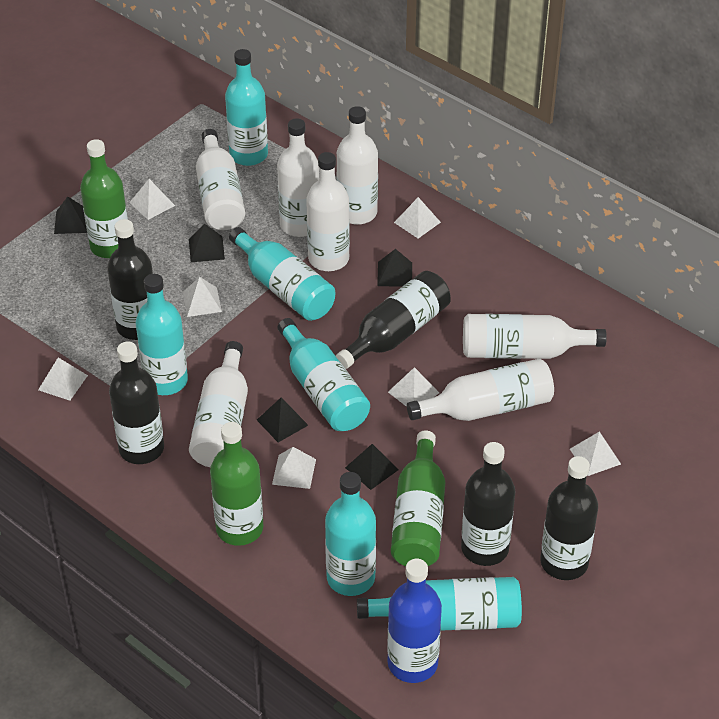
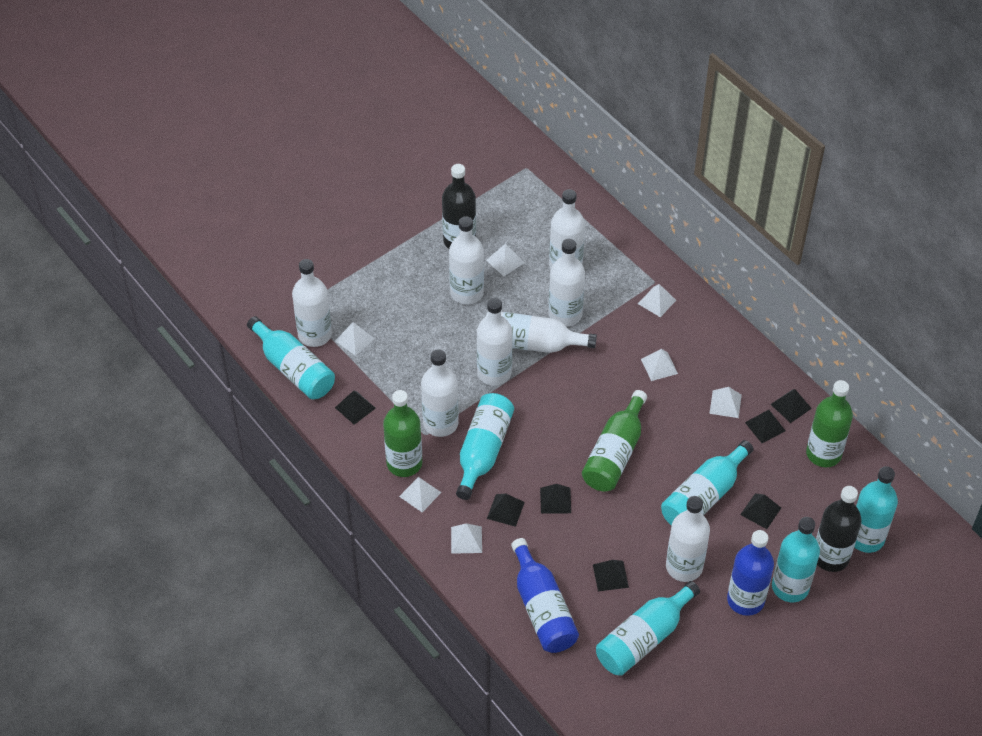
black bottle: 5 -> 2
black pyramid: 5 -> 7
blue bottle: 1 -> 2
white bottle: 7 -> 8

